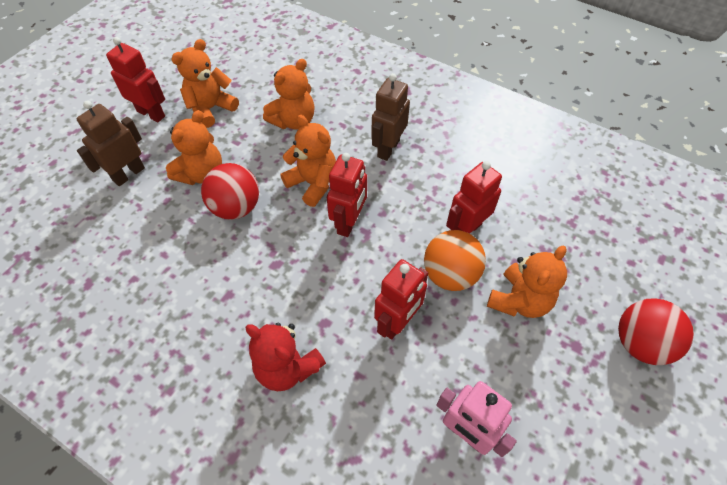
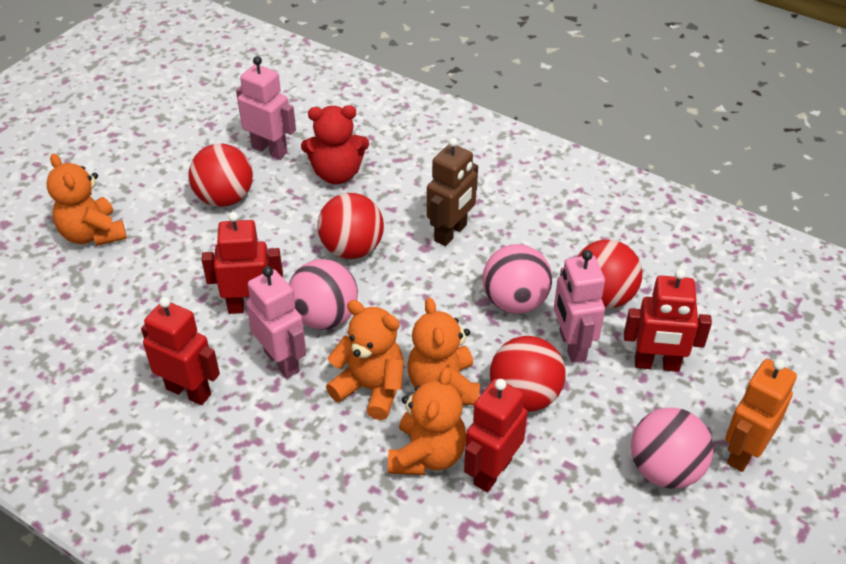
brown robot: 2 -> 1
orange ball: 1 -> 0
orange robot: 0 -> 1
orange teddy bear: 5 -> 4
pink ball: 0 -> 3
pink robot: 1 -> 3
red ball: 2 -> 4

